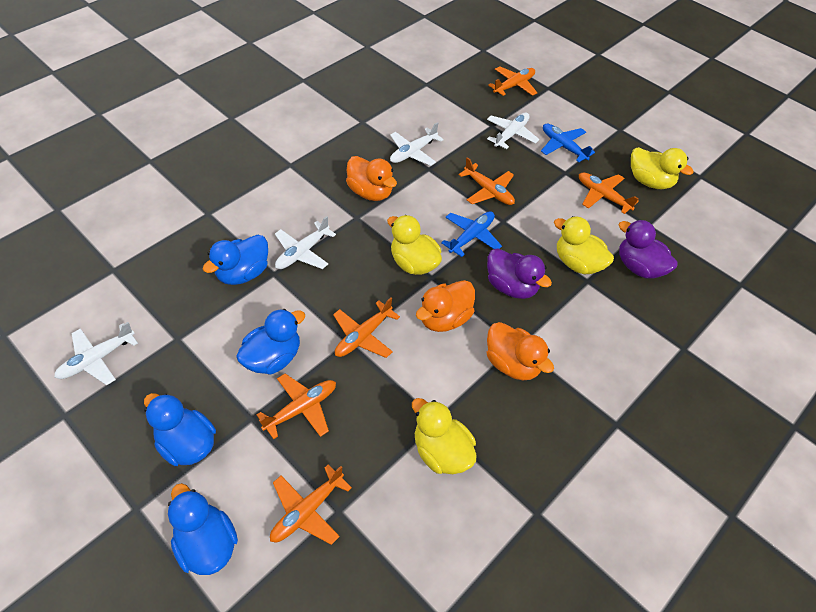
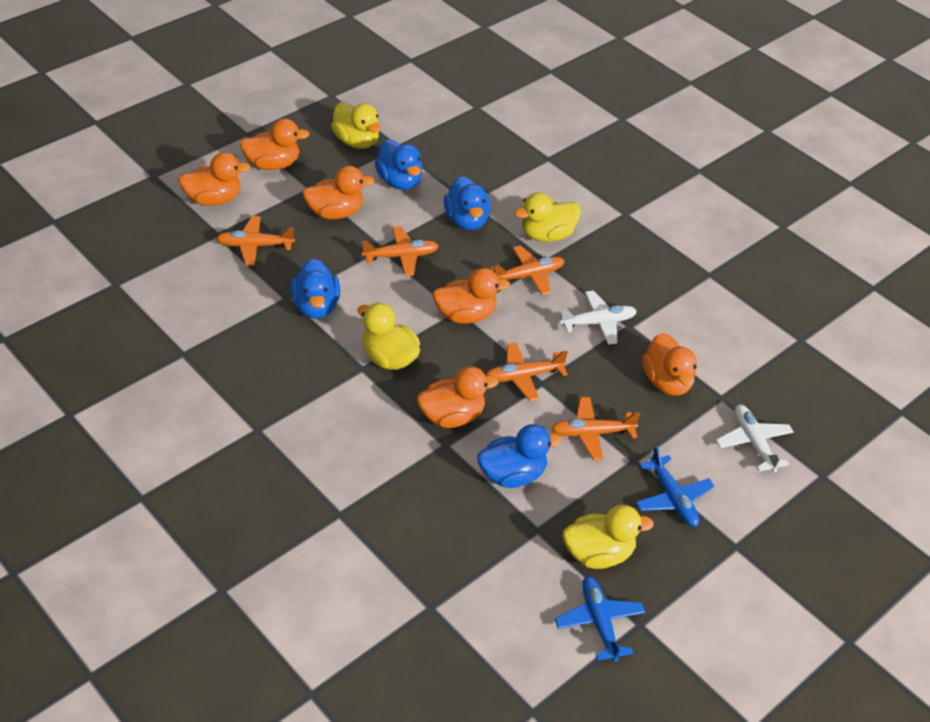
orange duck: 3 -> 6
orange plane: 6 -> 5
purple duck: 2 -> 0
white plane: 4 -> 2

